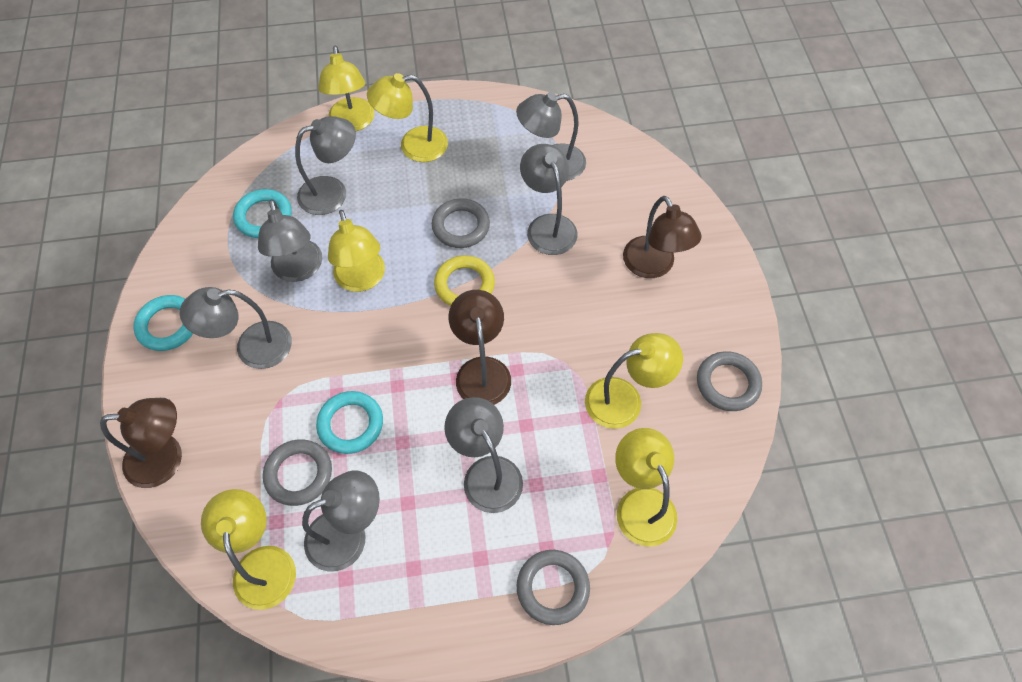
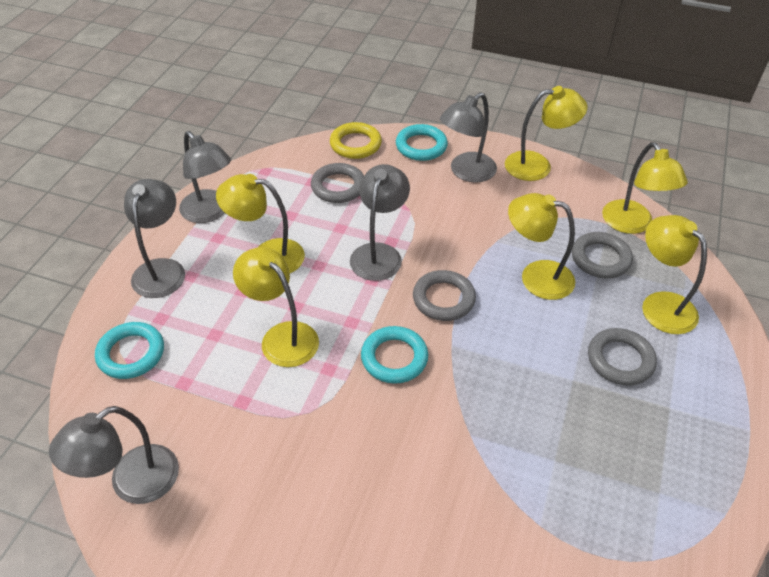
brown lamp: 3 -> 0
grey lamp: 7 -> 5

